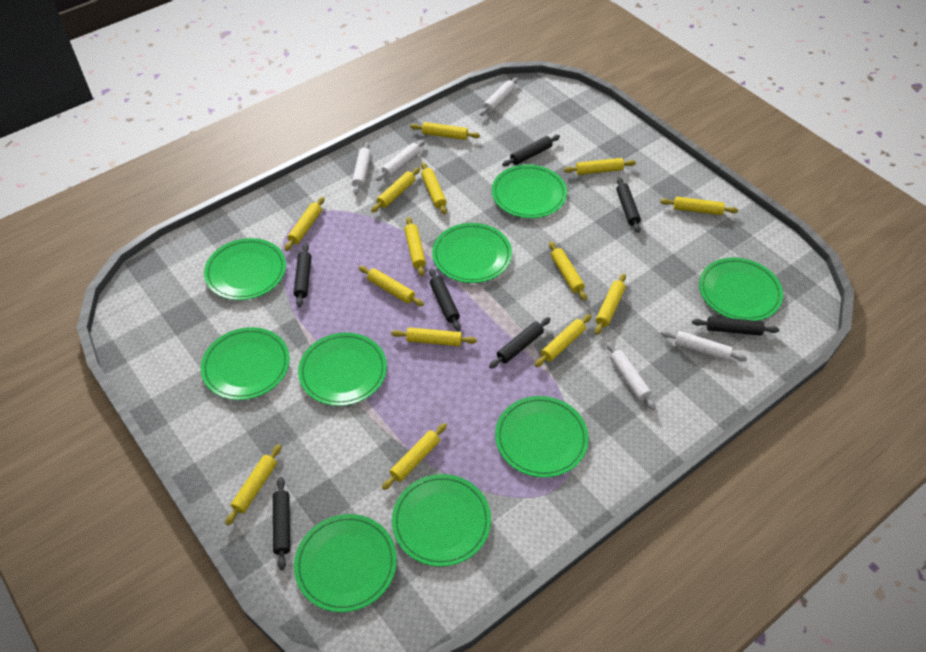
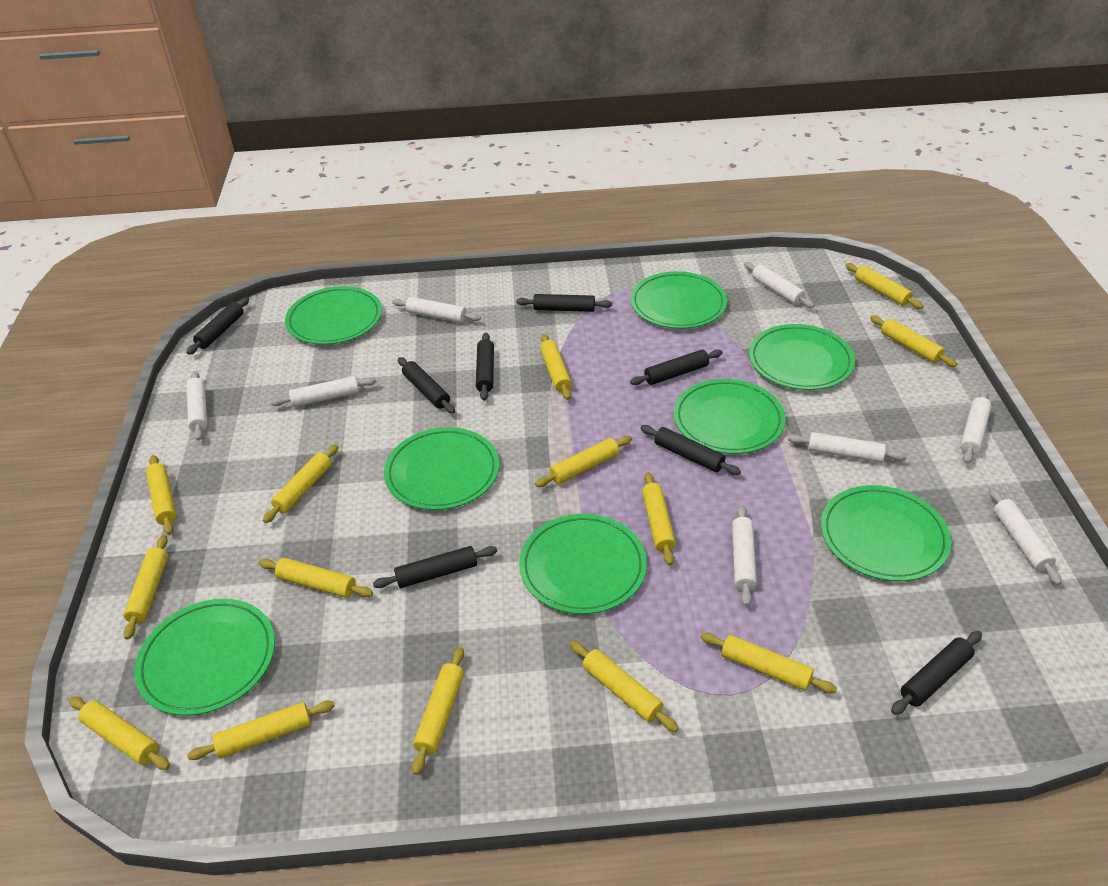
black rolling pin: 7 -> 8
green plate: 9 -> 8
white rolling pin: 5 -> 8

